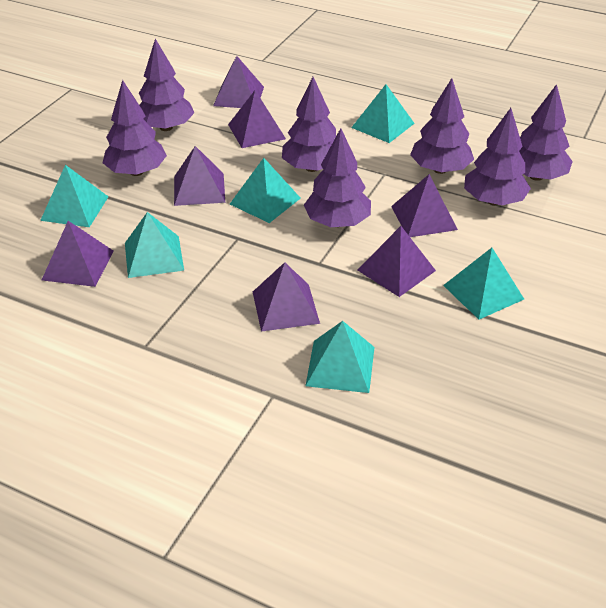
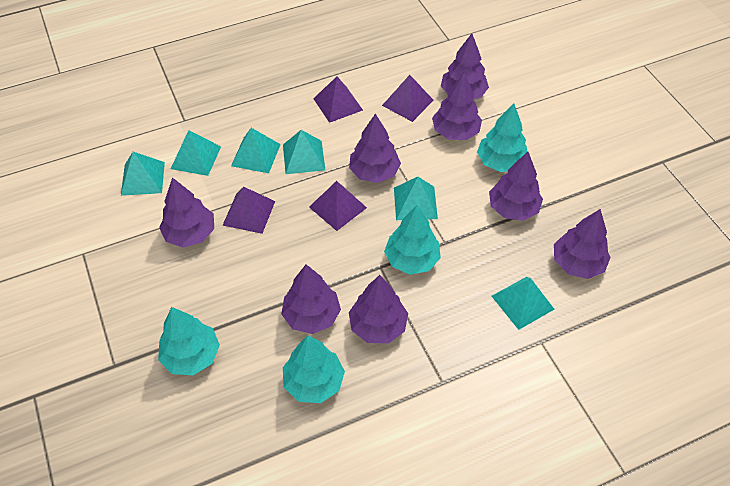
purple pyramid: 7 -> 4
purple tree: 7 -> 8
turquoise tree: 0 -> 4

